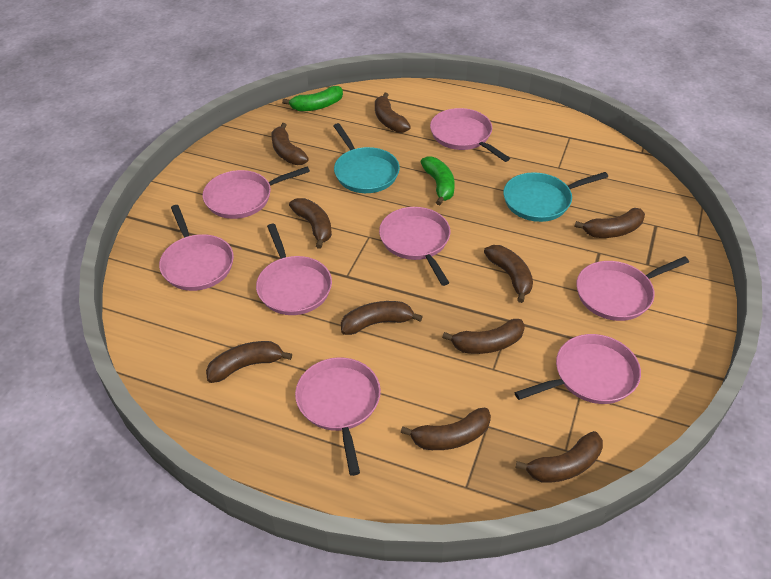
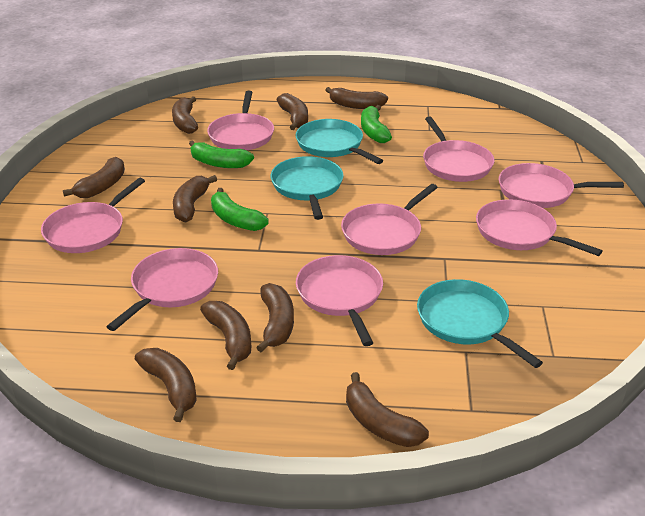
brown banana: 10 -> 9
green banana: 2 -> 3
turquoise pan: 2 -> 3

